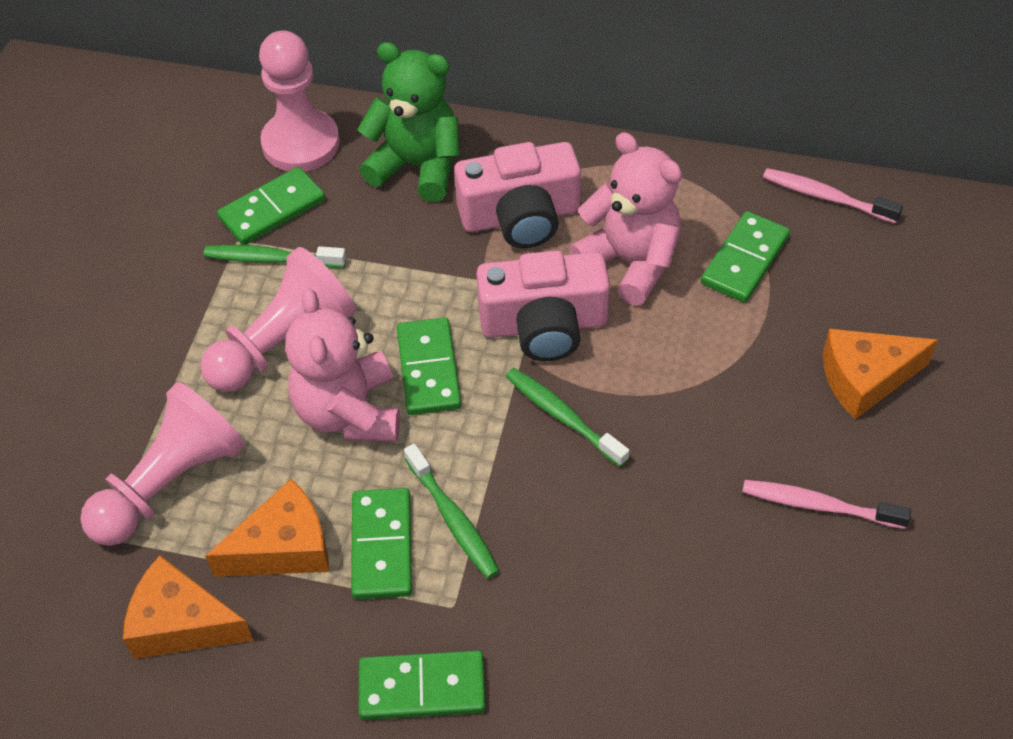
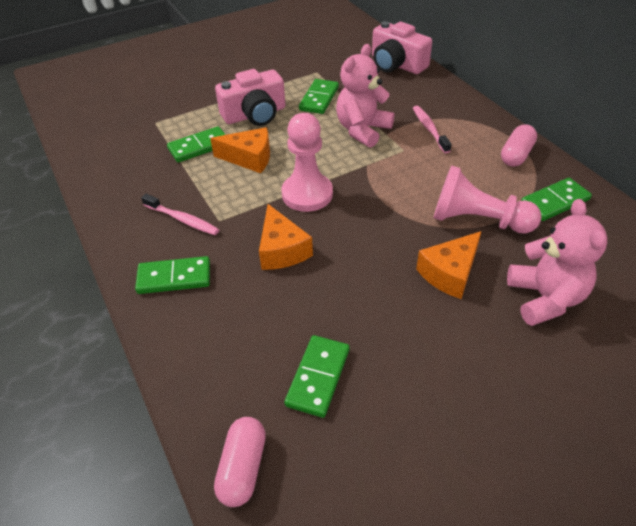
green teddy bear: 1 -> 0
green toothbrush: 3 -> 0
pink capsule: 0 -> 2
pink pawn: 3 -> 2

